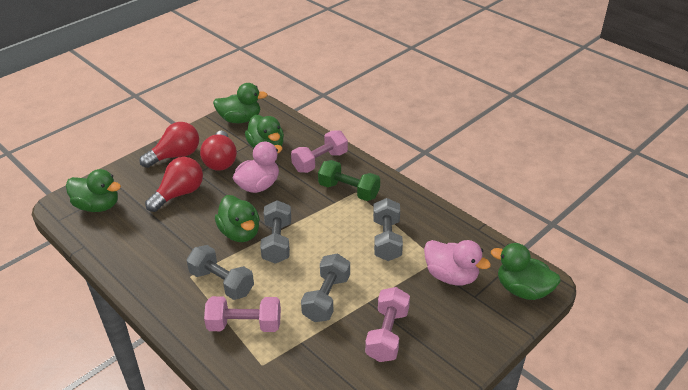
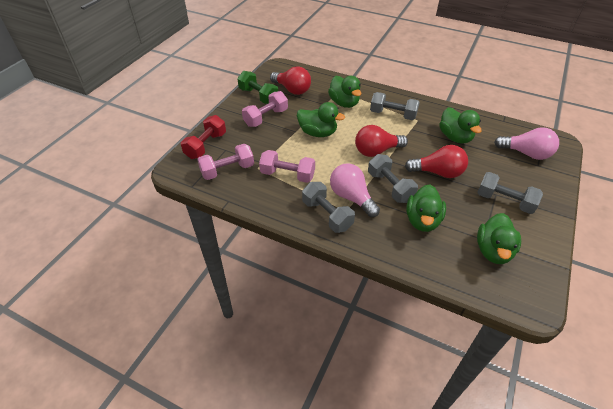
pink duck: 2 -> 0
pink light bulb: 0 -> 2
red dumbbell: 0 -> 1

